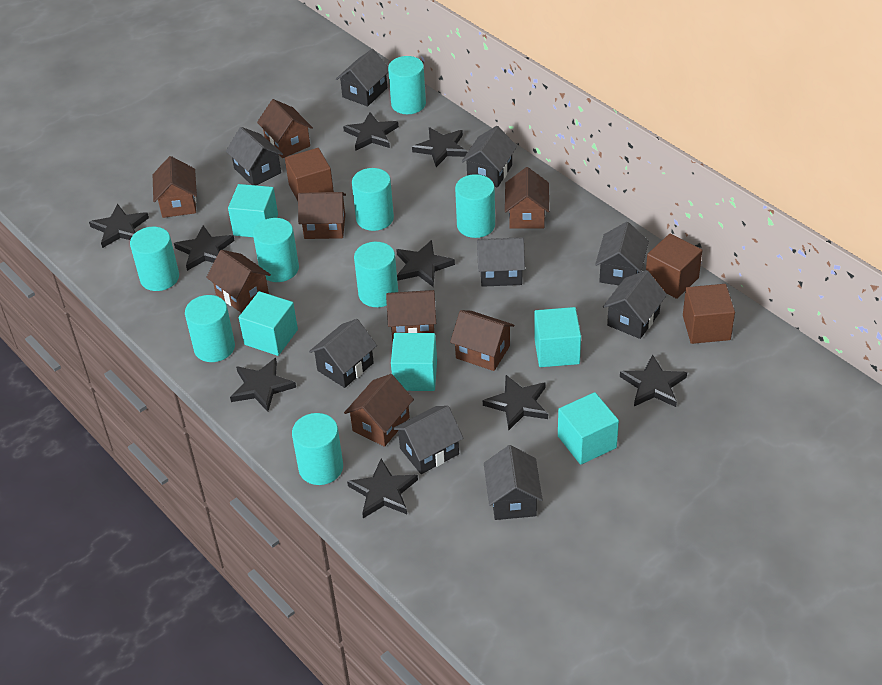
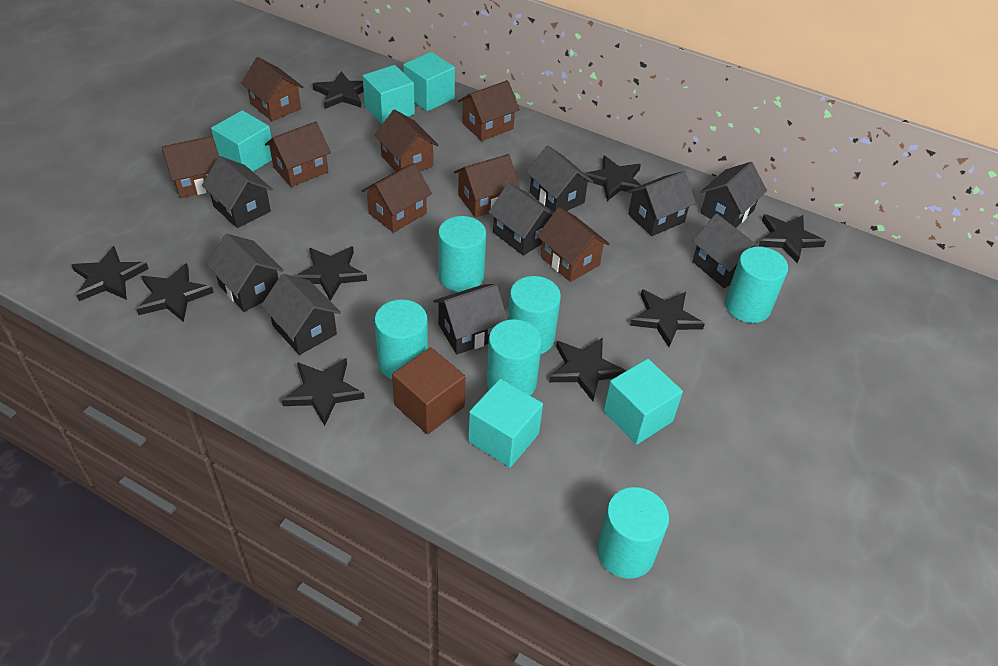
brown cube: 3 -> 1
turquoise cylinder: 8 -> 6

